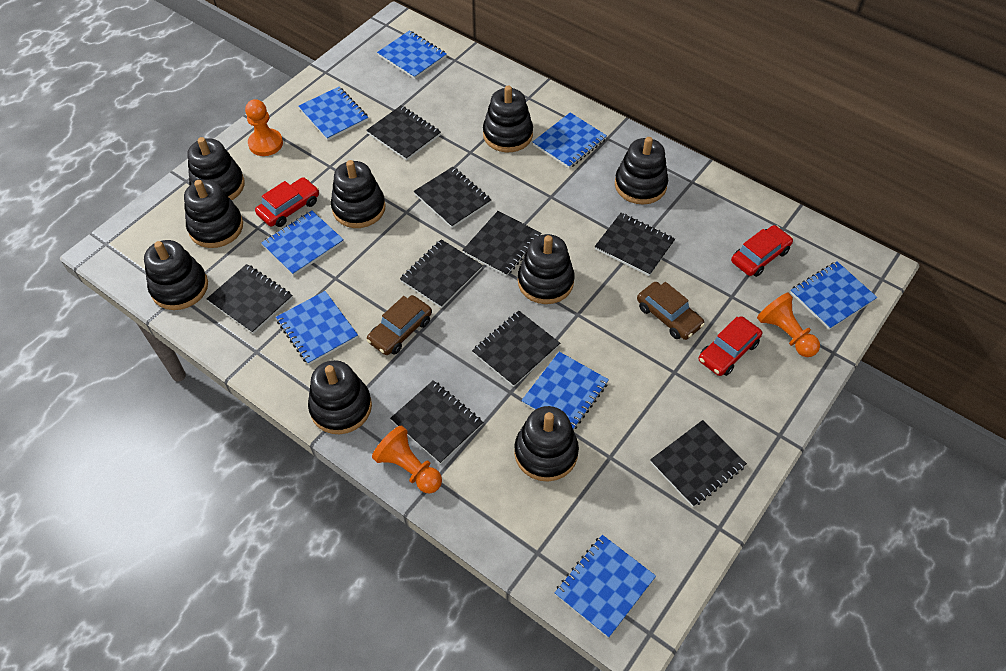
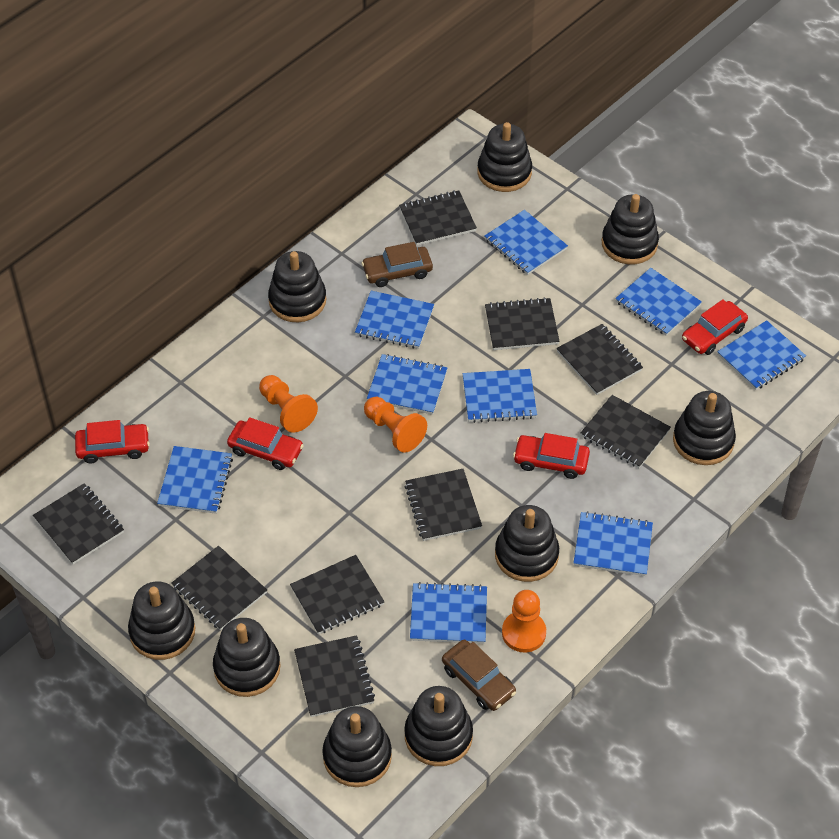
blue notebook: 8 -> 9
red car: 3 -> 4

